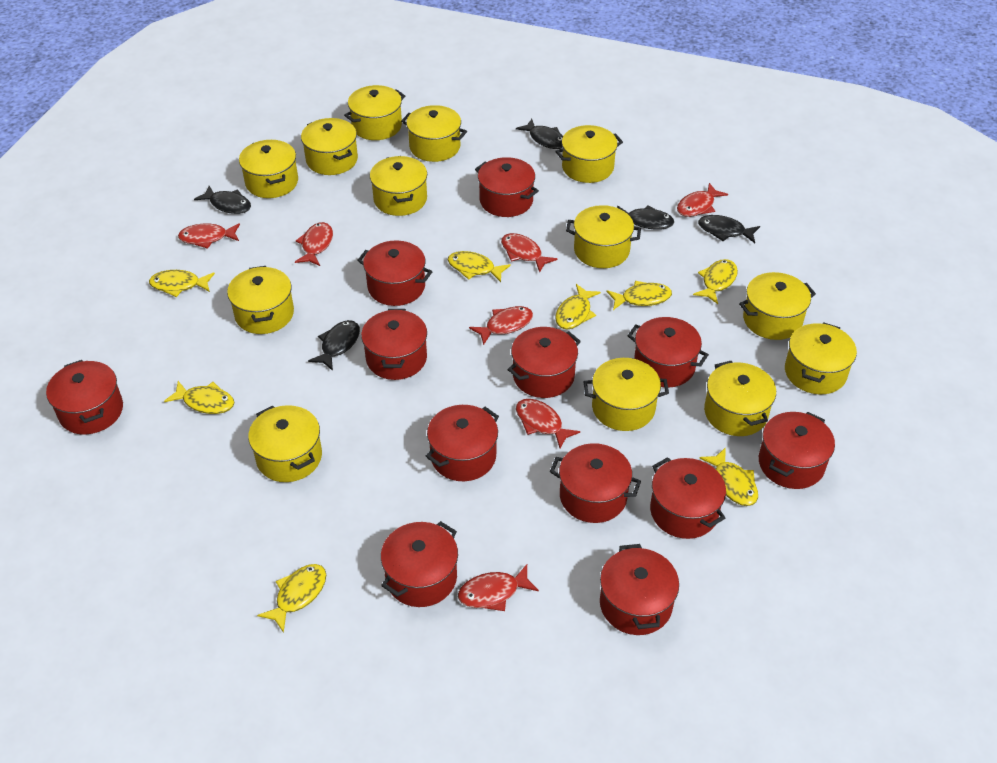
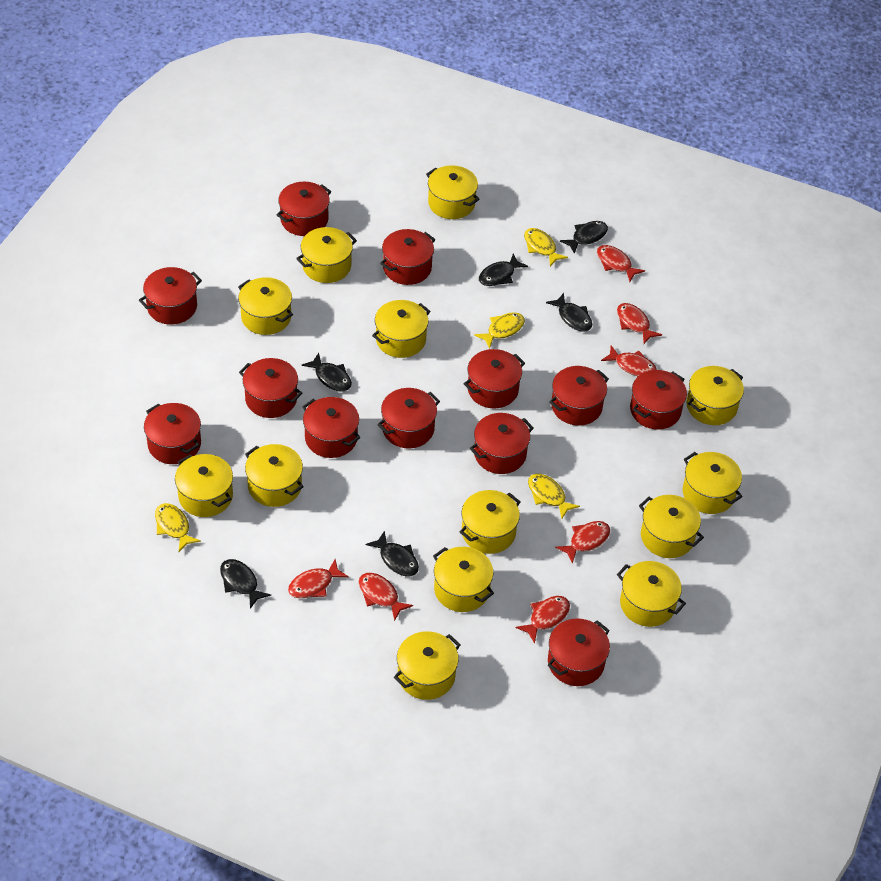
black fish: 5 -> 6
yellow fish: 8 -> 4

